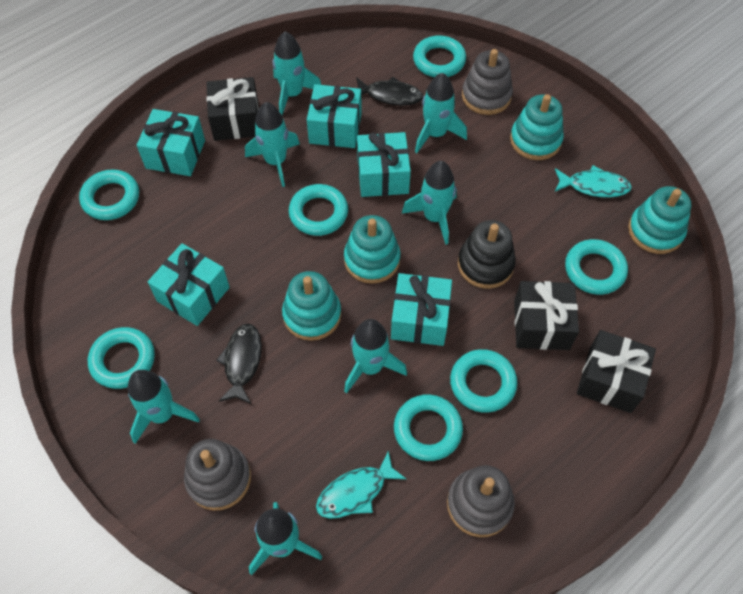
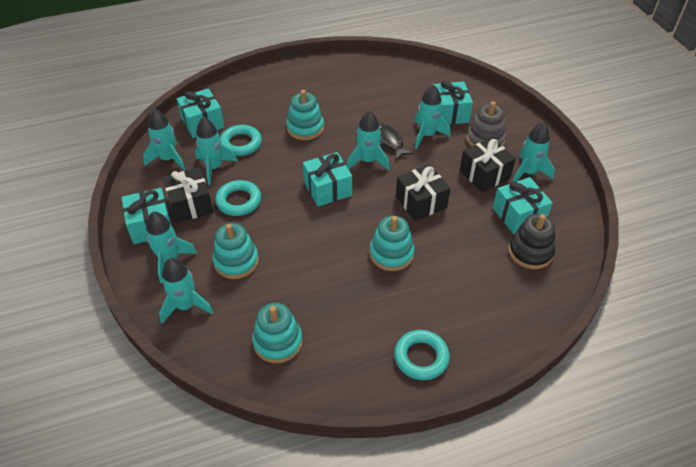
black fish: 2 -> 1
grey stacking toy: 3 -> 1
turquoise fish: 2 -> 0
turquoise ring: 7 -> 3

